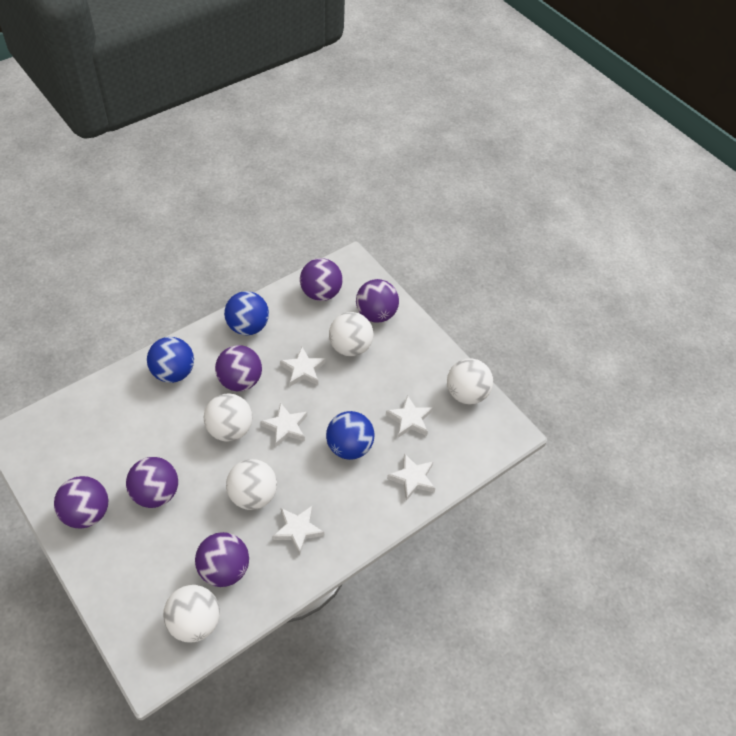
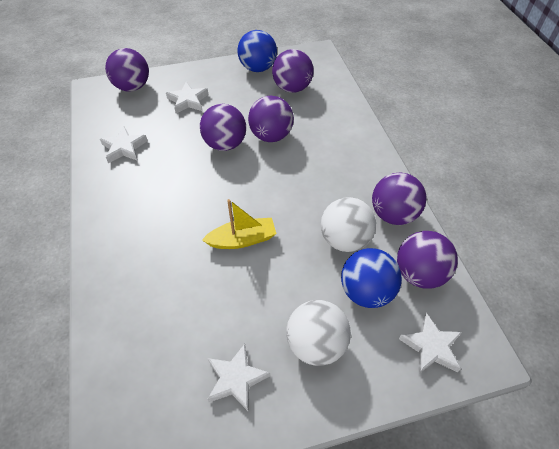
blue ball: 3 -> 2
white ball: 5 -> 2
white star: 5 -> 4
yellow boat: 0 -> 1

